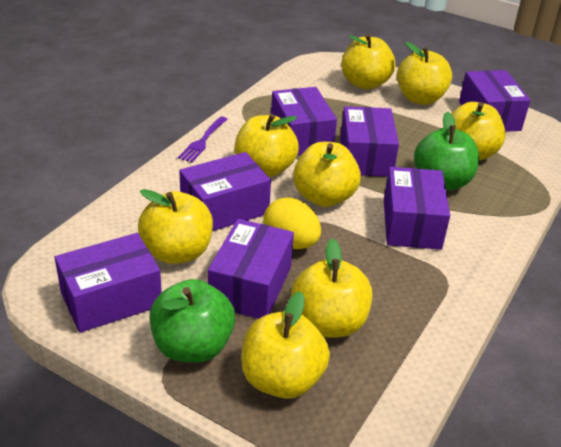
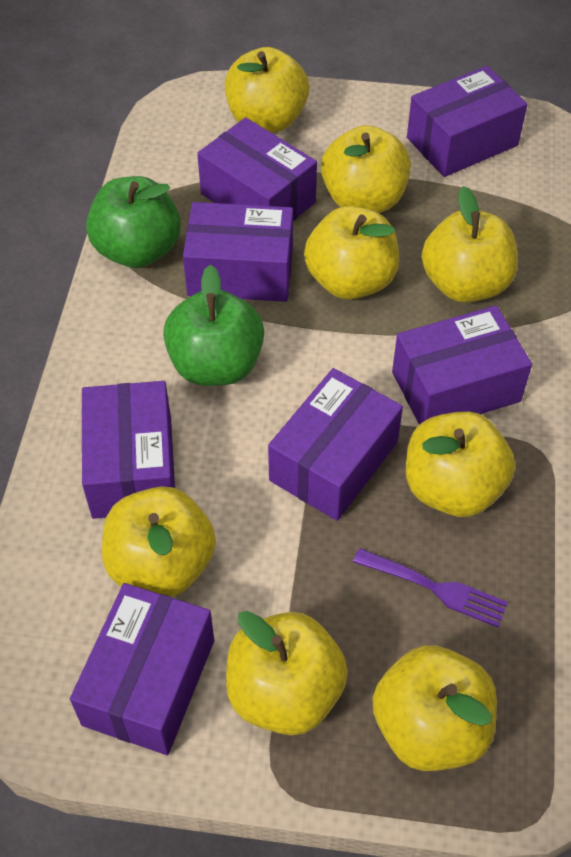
yellow egg: 1 -> 0

